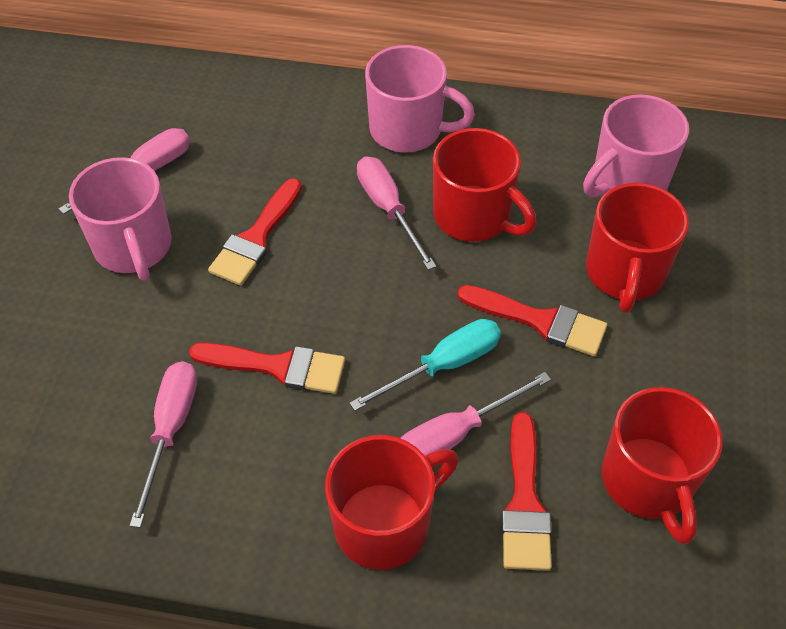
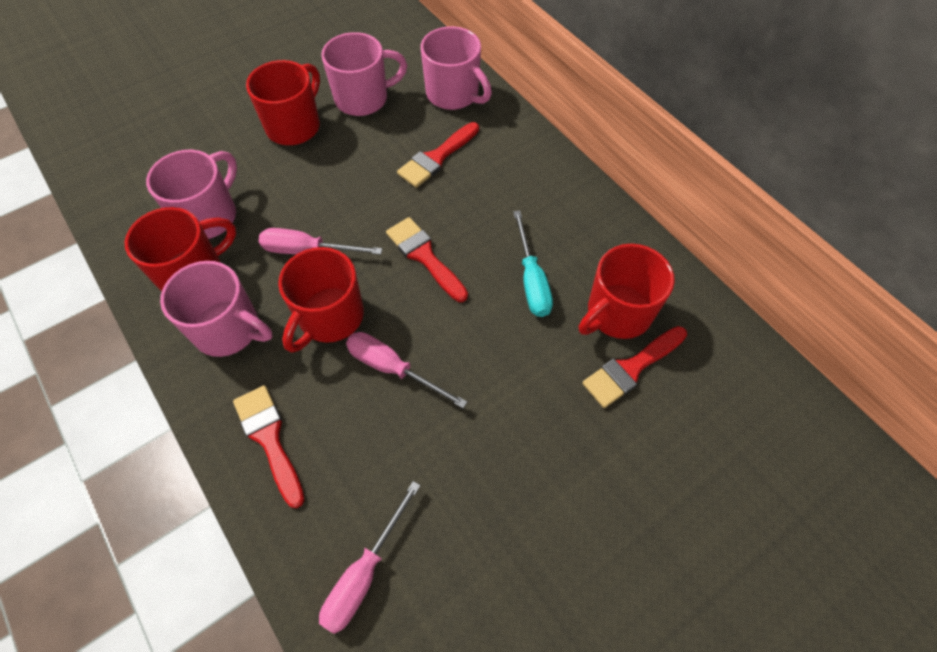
pink mug: 3 -> 4
pink screwdriver: 4 -> 3

